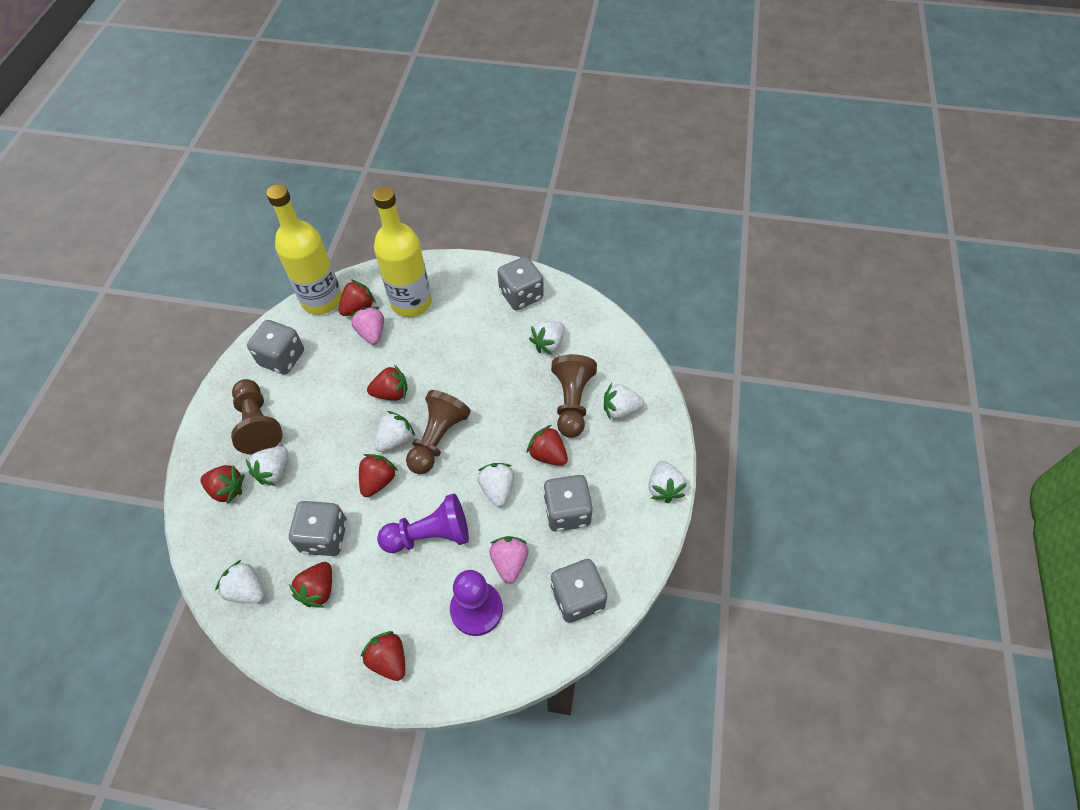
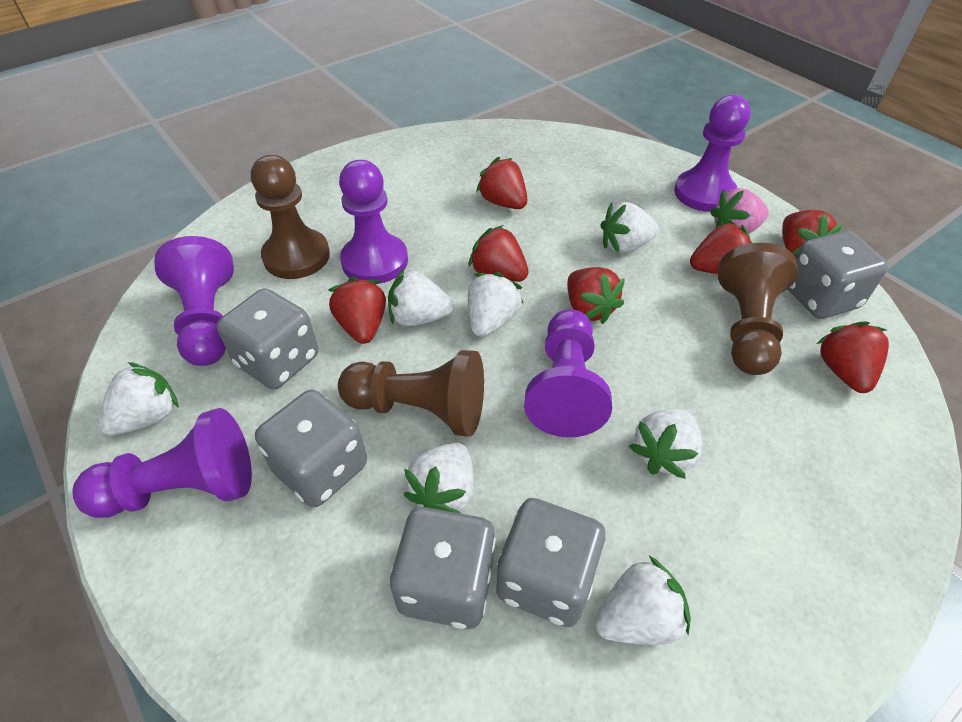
pink strawberry: 2 -> 1
purple pawn: 2 -> 5
yellow bottle: 2 -> 0

